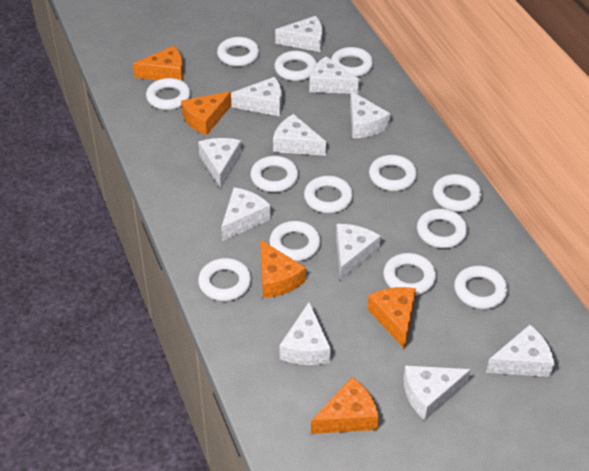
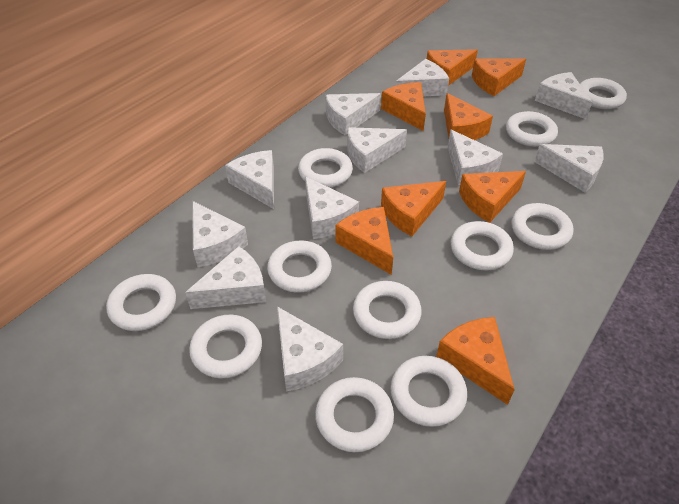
orange cheese: 5 -> 8
white ring: 13 -> 11

